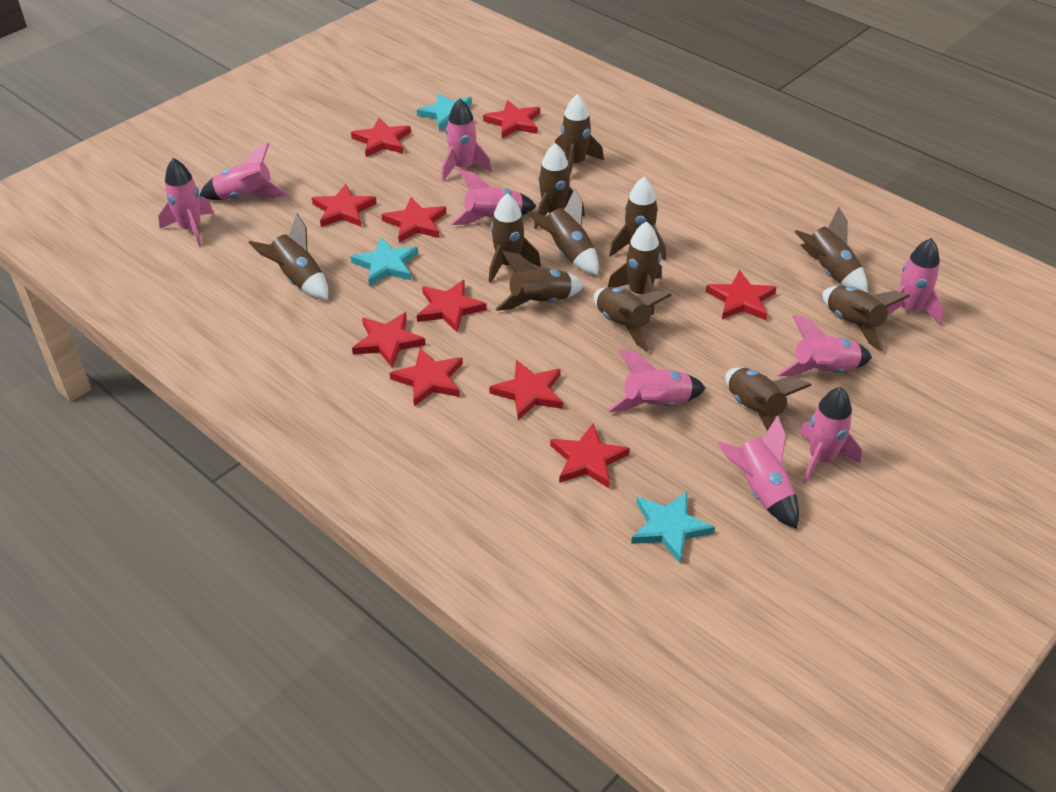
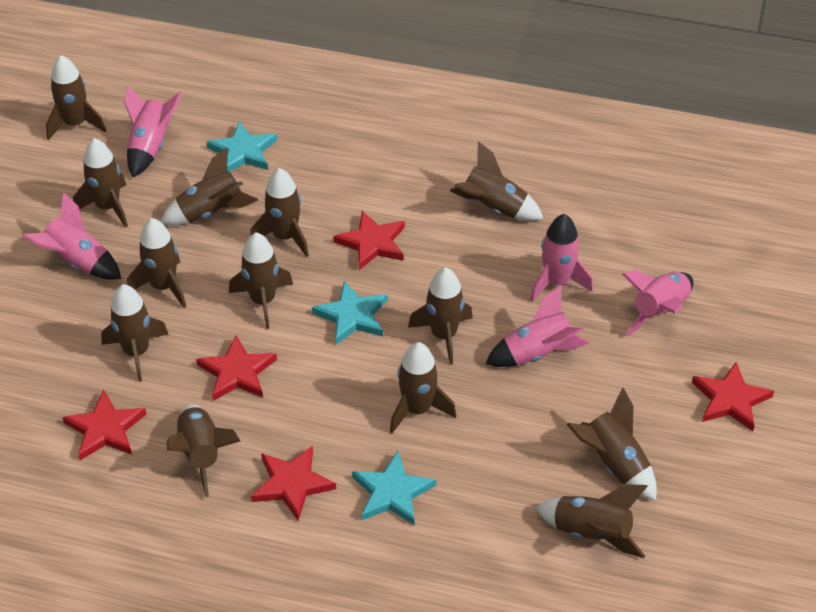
brown rocket: 12 -> 13
pink rocket: 9 -> 5
red star: 10 -> 5

